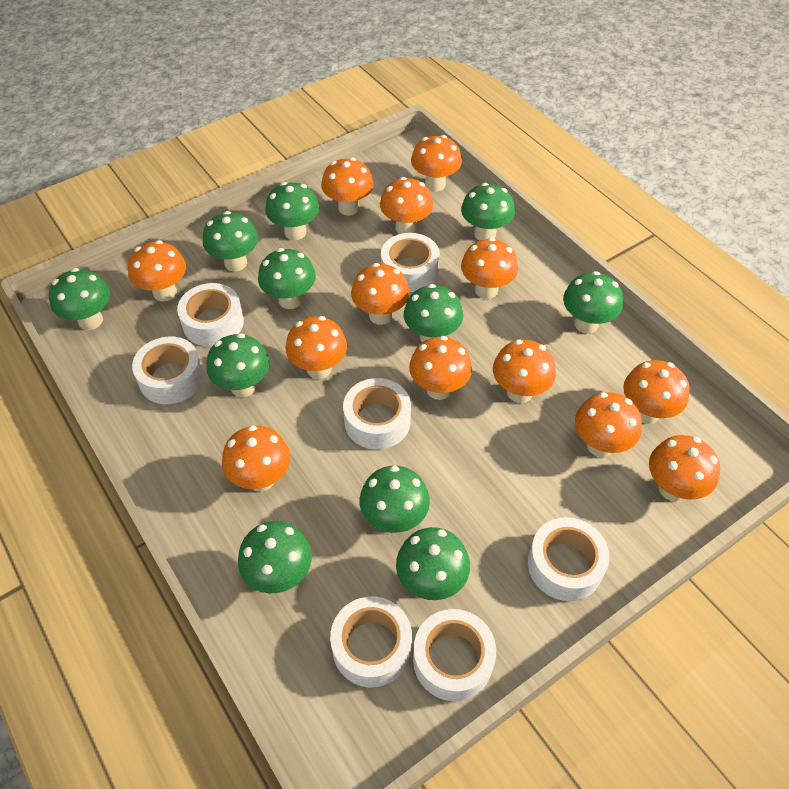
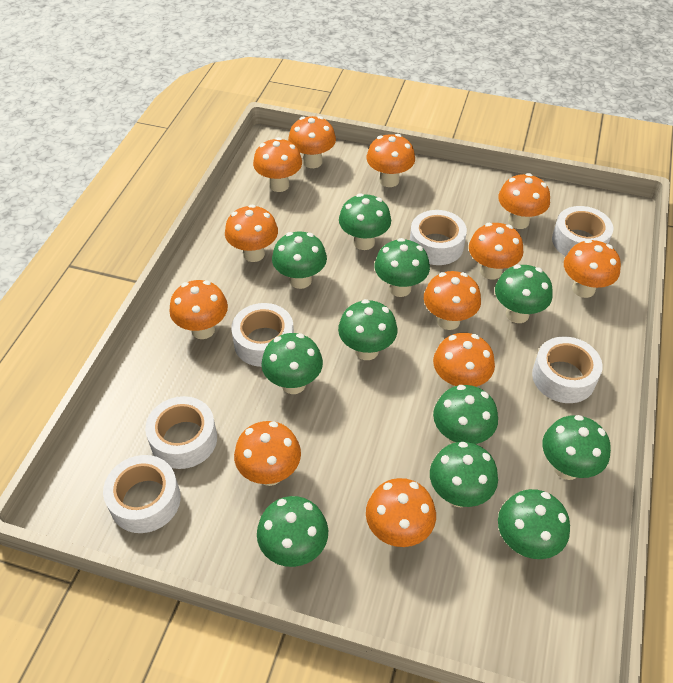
orange mushroom: 13 -> 12
white tape: 7 -> 6

